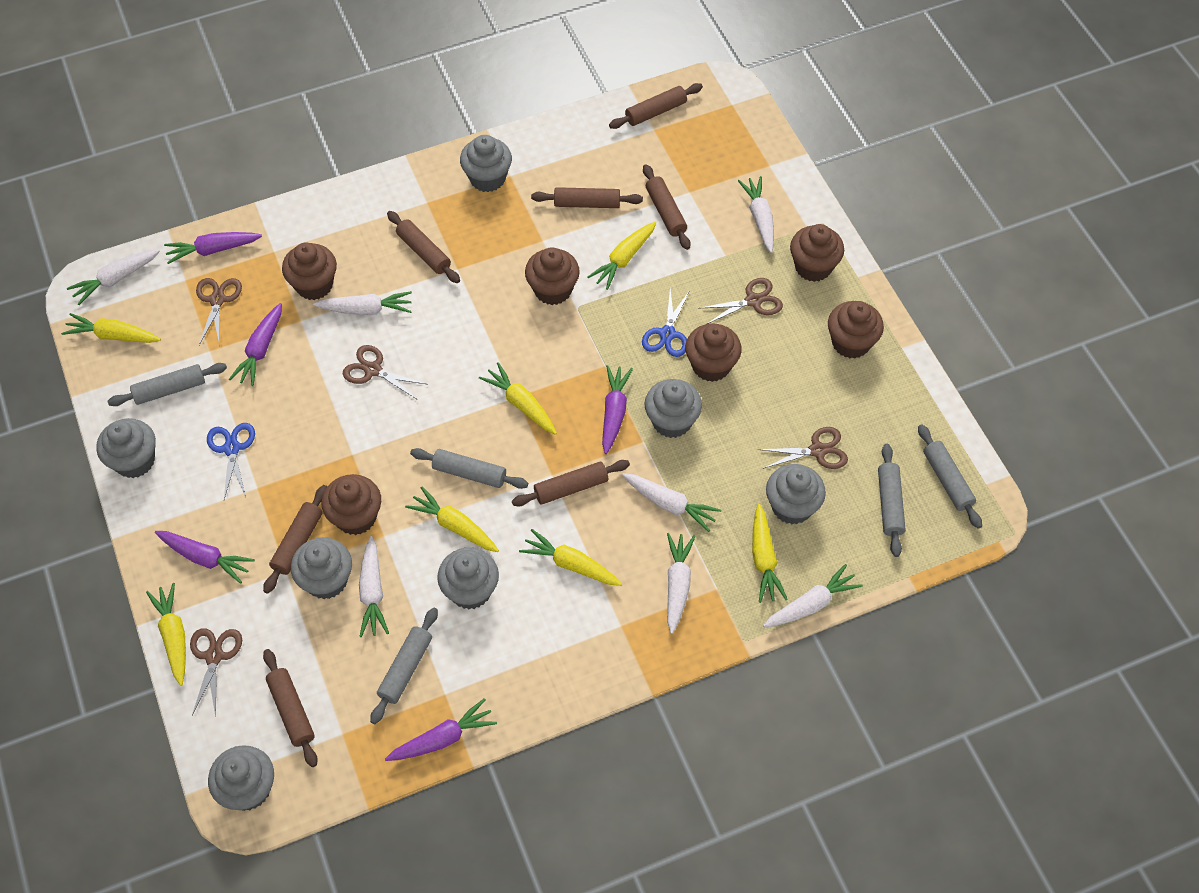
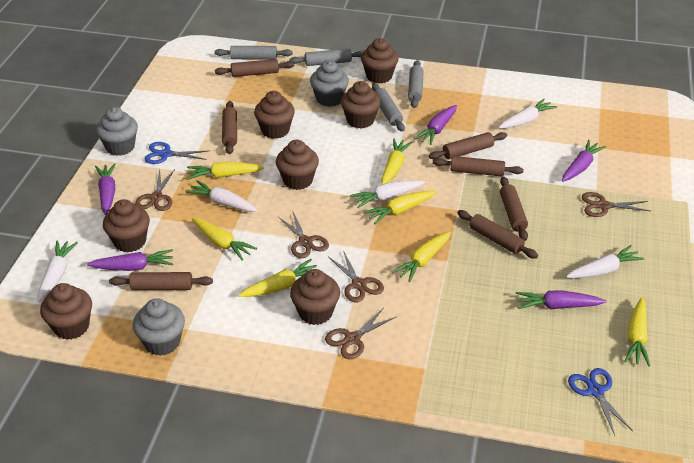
brown cupcake: 6 -> 7
grey cupcake: 7 -> 3
grey rolling pin: 5 -> 4
white carrot: 7 -> 5

